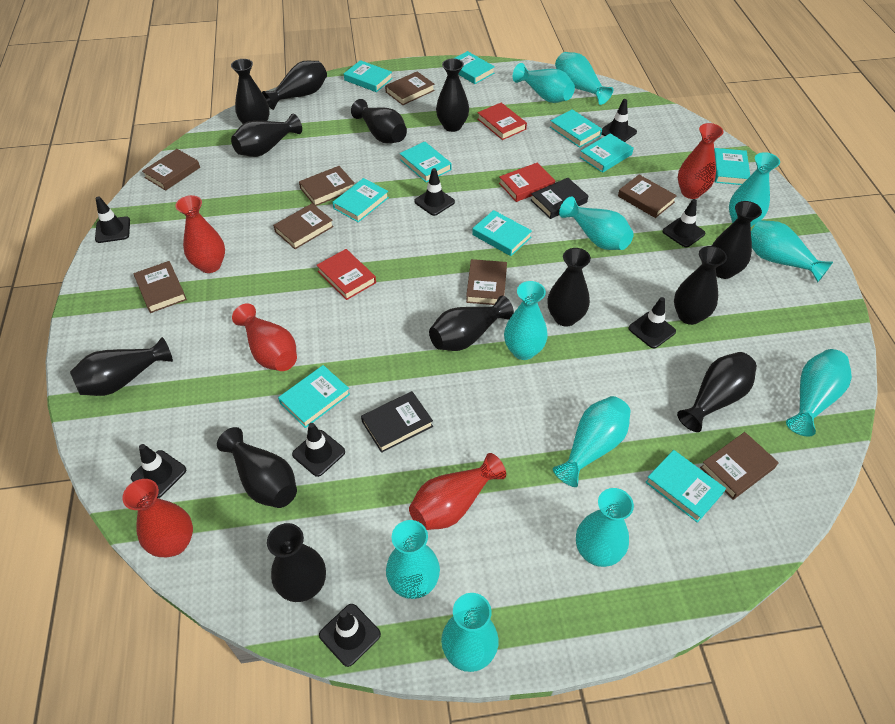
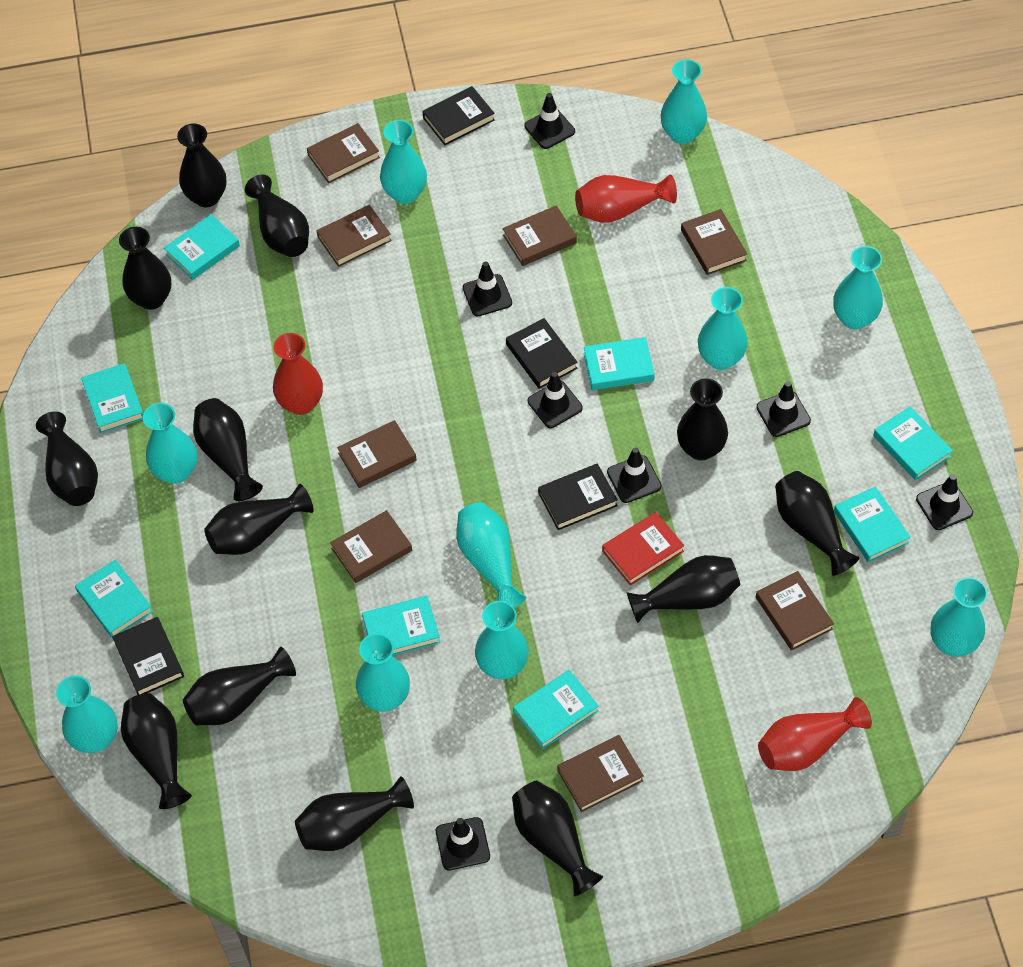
black book: 2 -> 4
black traffic cone: 8 -> 7
red book: 3 -> 1
red vase: 5 -> 3
turquoise book: 10 -> 8
turquoise vase: 11 -> 10

